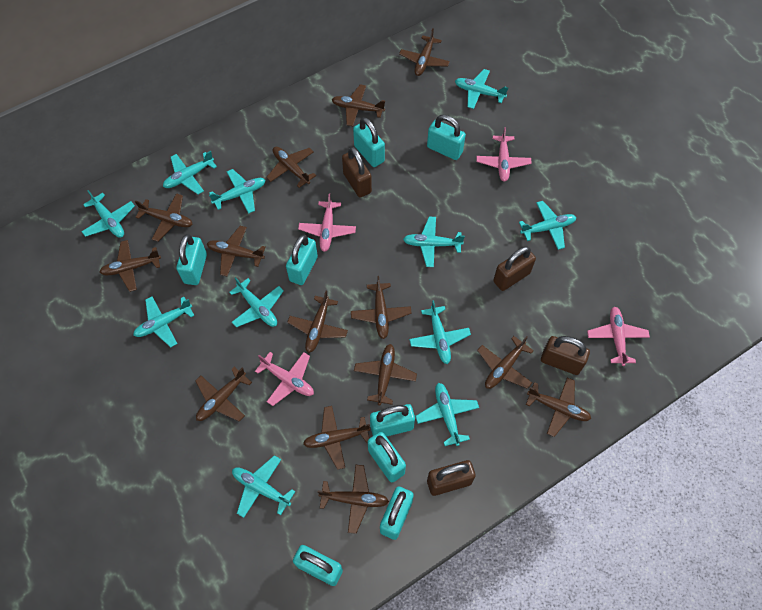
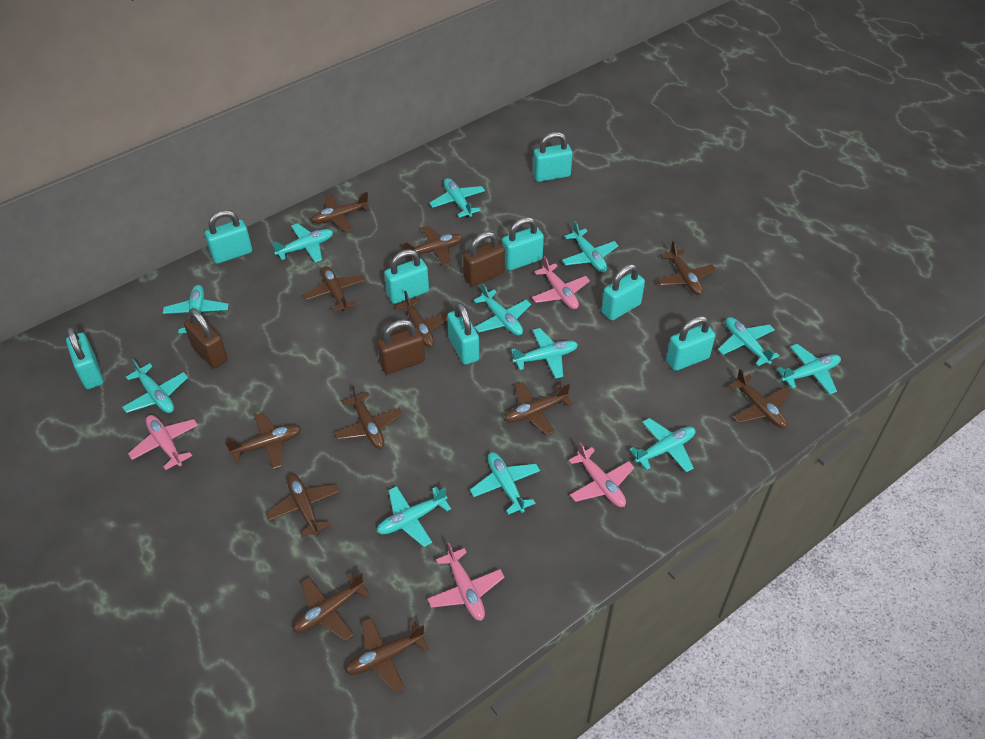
brown padlock: 4 -> 3
brown plane: 14 -> 12
turquoise plane: 11 -> 12

